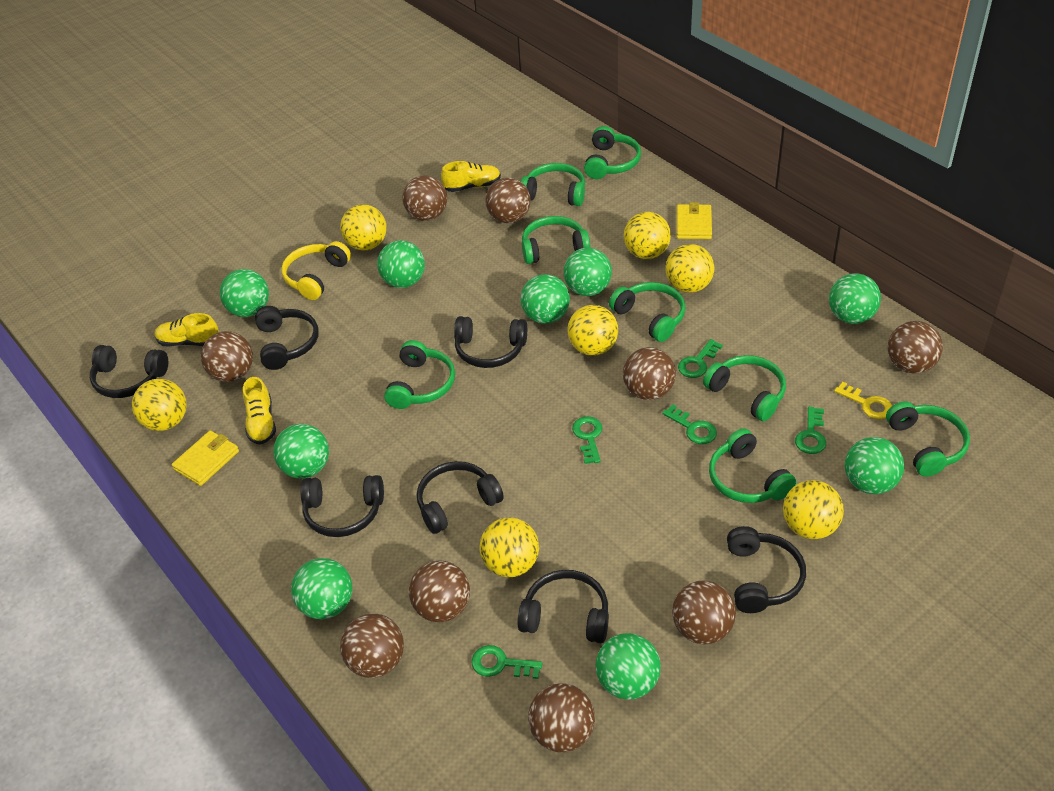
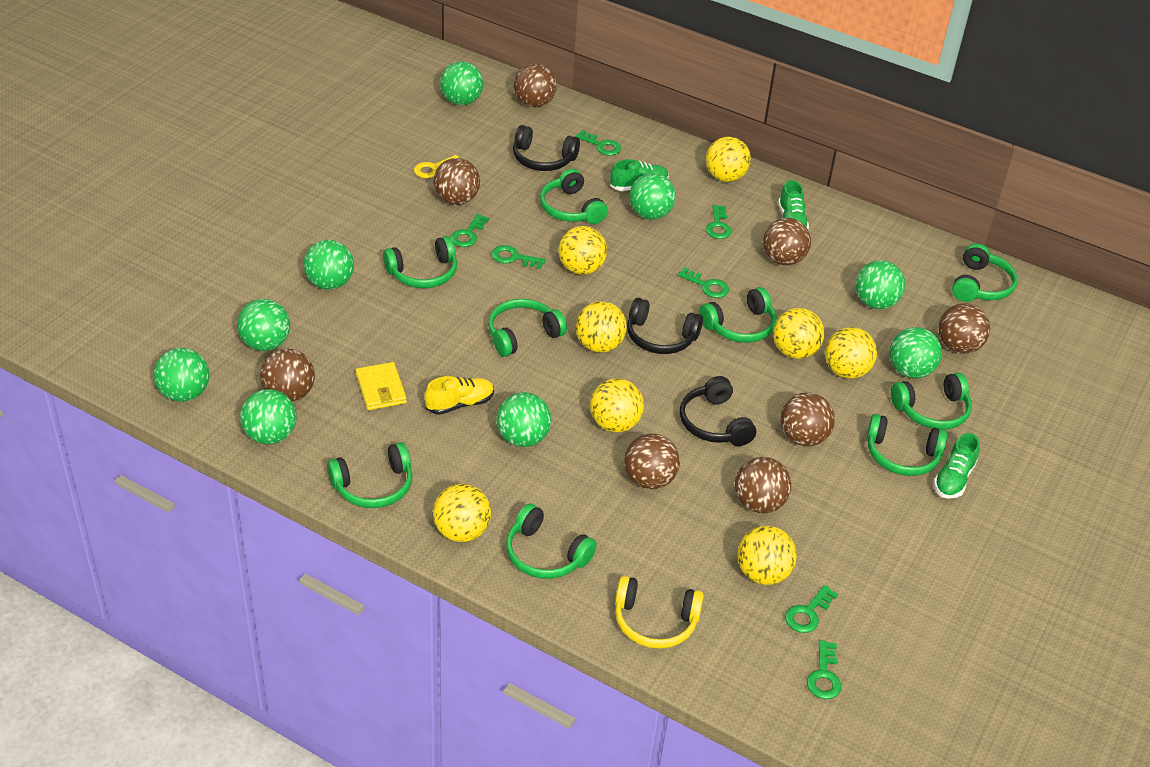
black headphones: 7 -> 3
brown ball: 9 -> 8
green headphones: 8 -> 9
green key: 5 -> 7
green shoe: 0 -> 3
yellow ball: 7 -> 8
yellow shoe: 3 -> 1
yellow wallet: 2 -> 1

